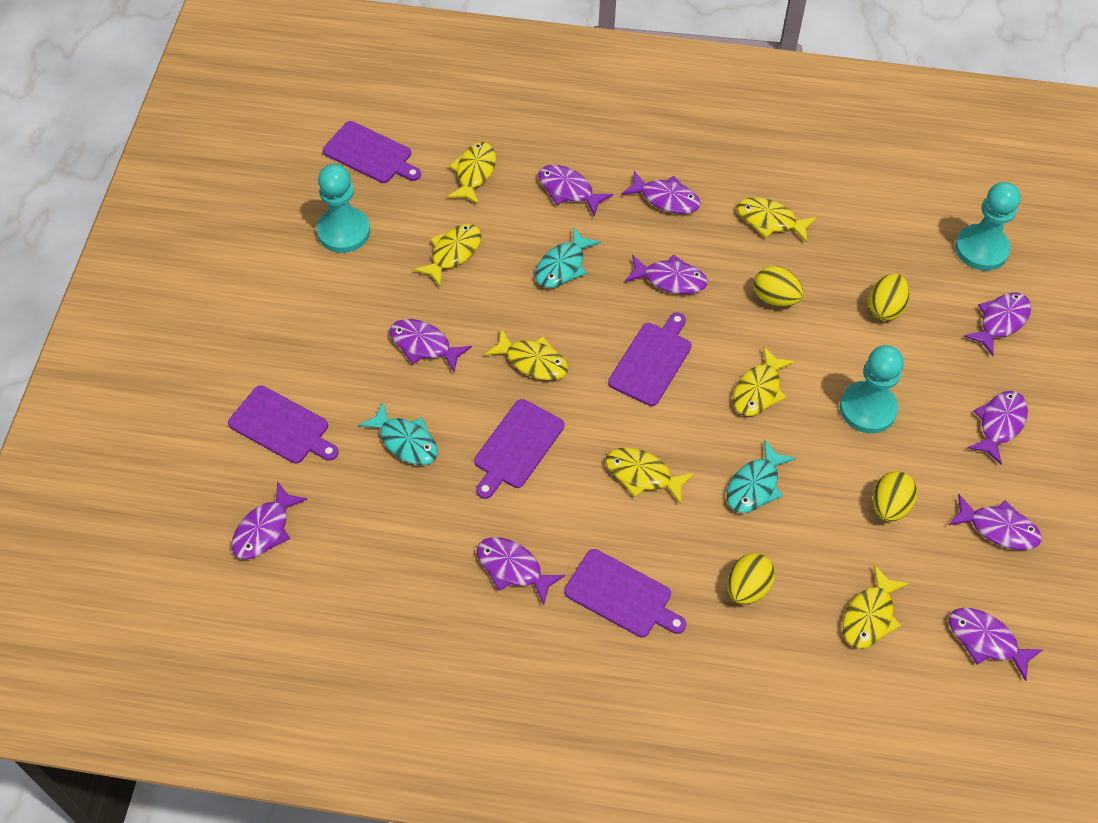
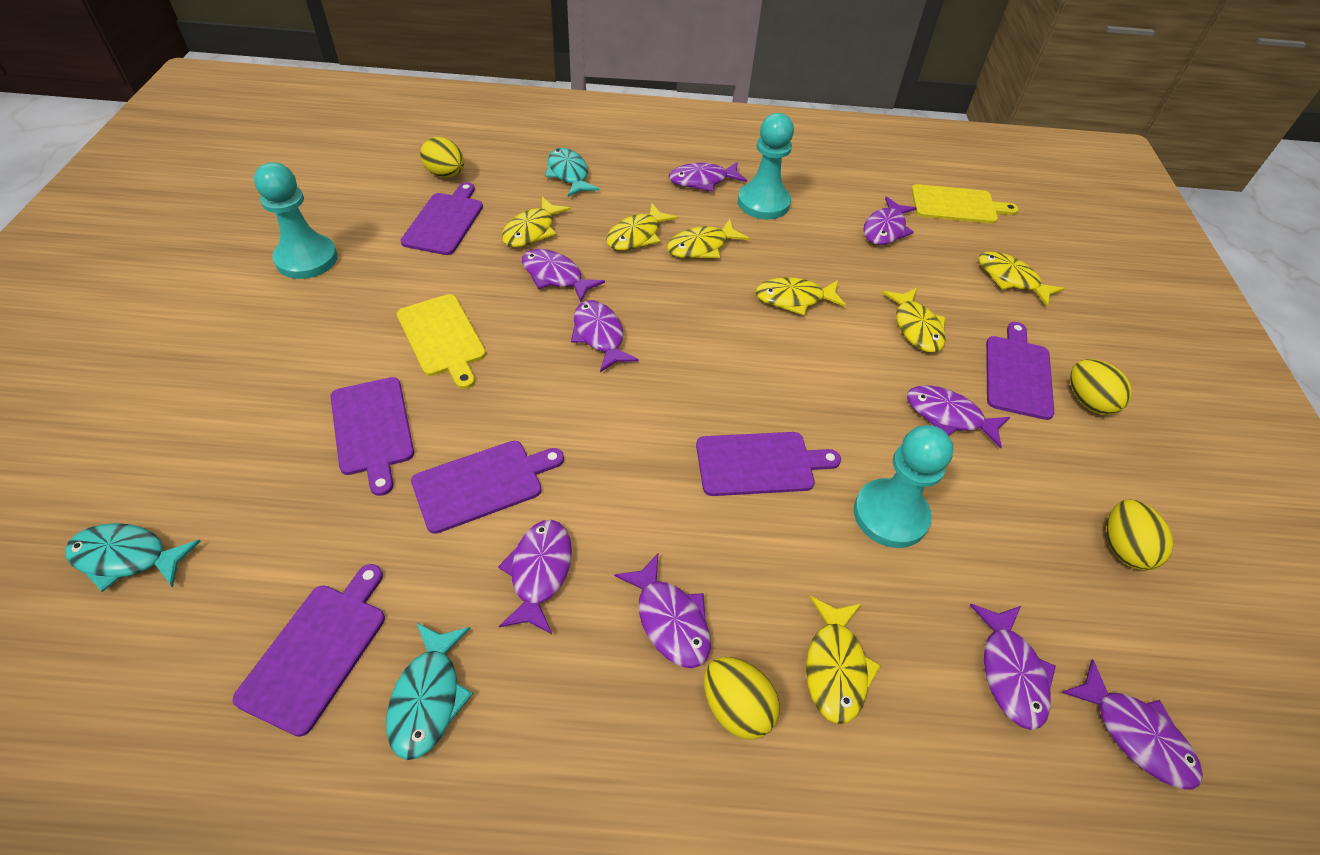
purple cutting board: 5 -> 6
purple fish: 10 -> 9
yellow cutting board: 0 -> 2

